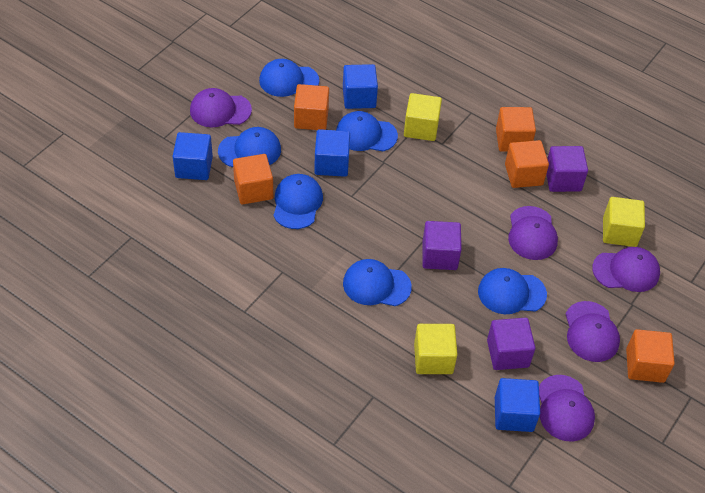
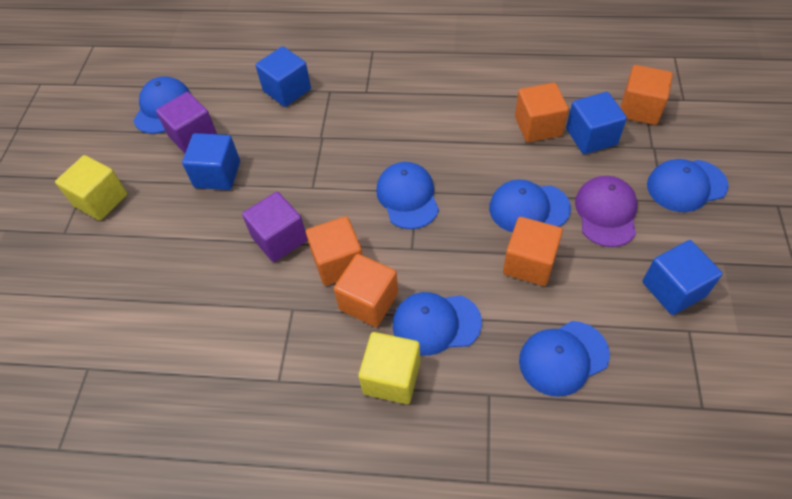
purple cap: 5 -> 1
purple cube: 3 -> 2
yellow cube: 3 -> 2

